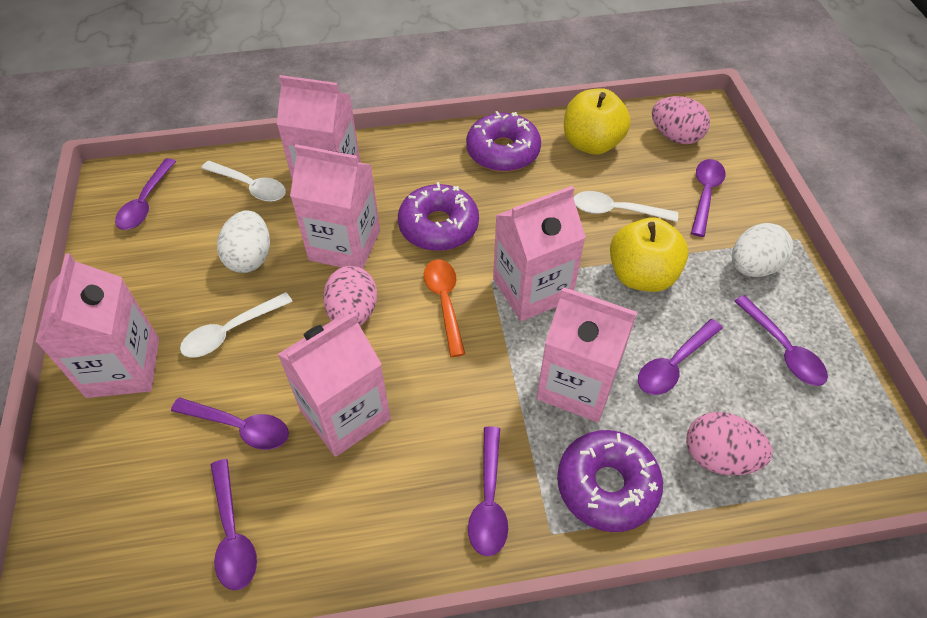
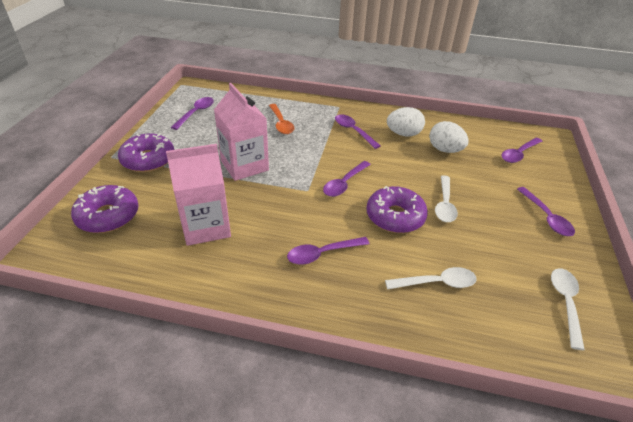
pink carton: 6 -> 2
pink egg: 3 -> 0
purple spoon: 7 -> 6
yellow apple: 2 -> 0

